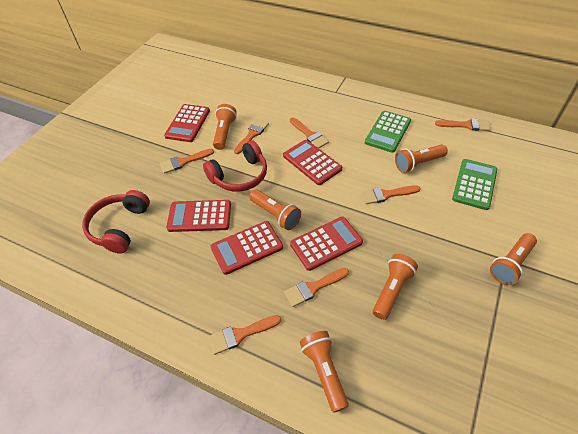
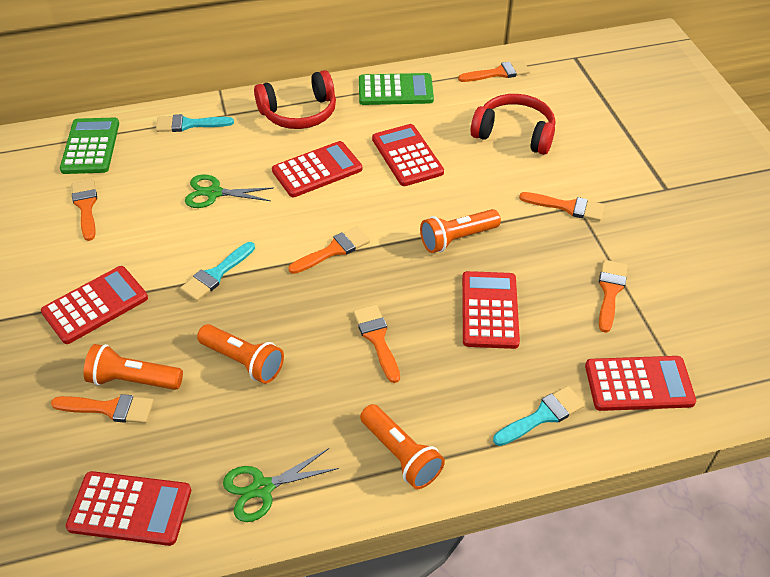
green scissors: 0 -> 2
orange flashlight: 6 -> 4
red calculator: 5 -> 6
turquoise brush: 0 -> 3

